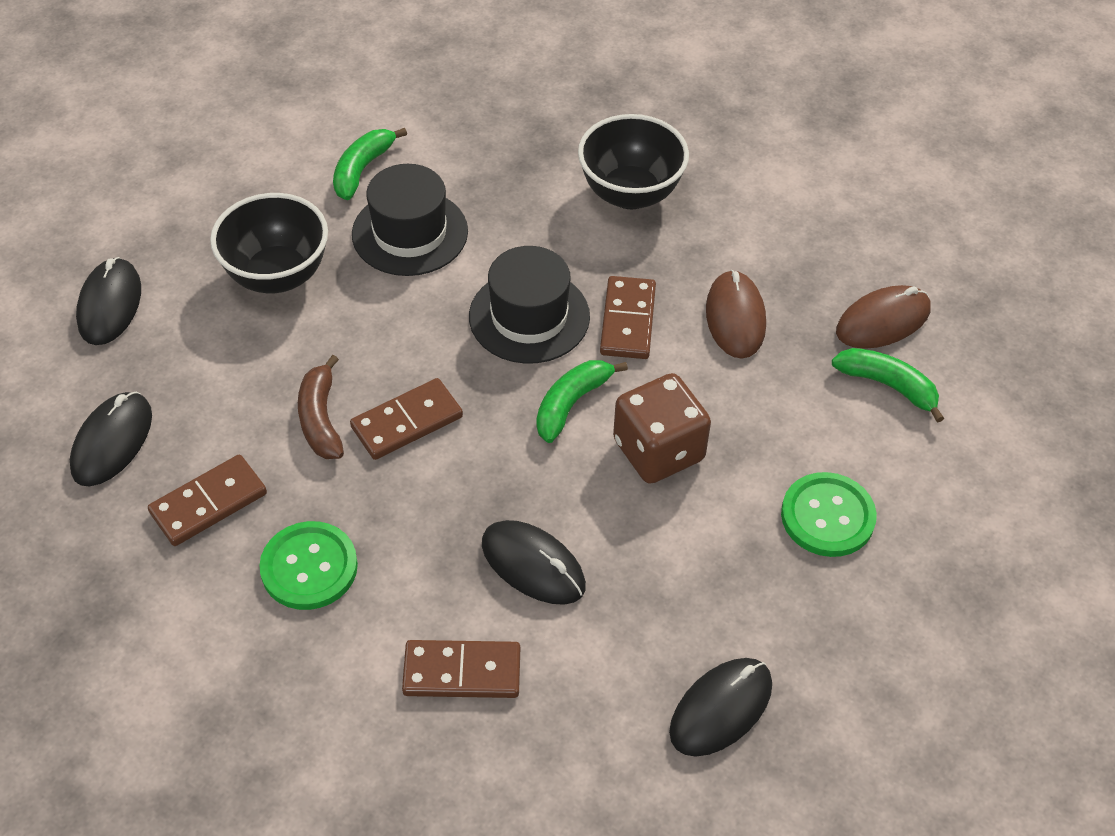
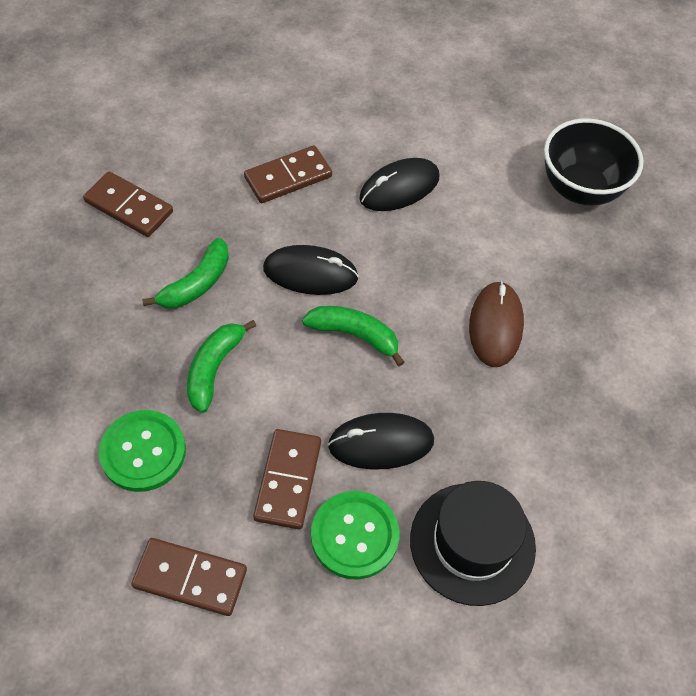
black bowl: 2 -> 1
black hat: 2 -> 1
black mouse: 4 -> 3
brown banana: 1 -> 0
brown dice: 1 -> 0
brown mouse: 2 -> 1

